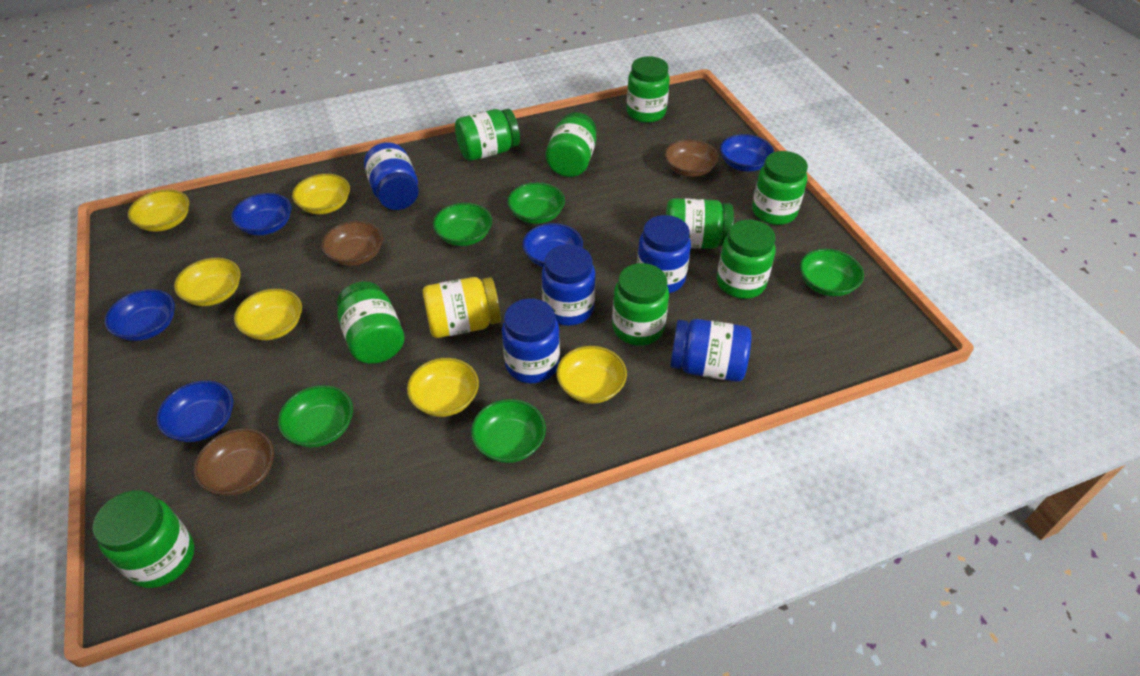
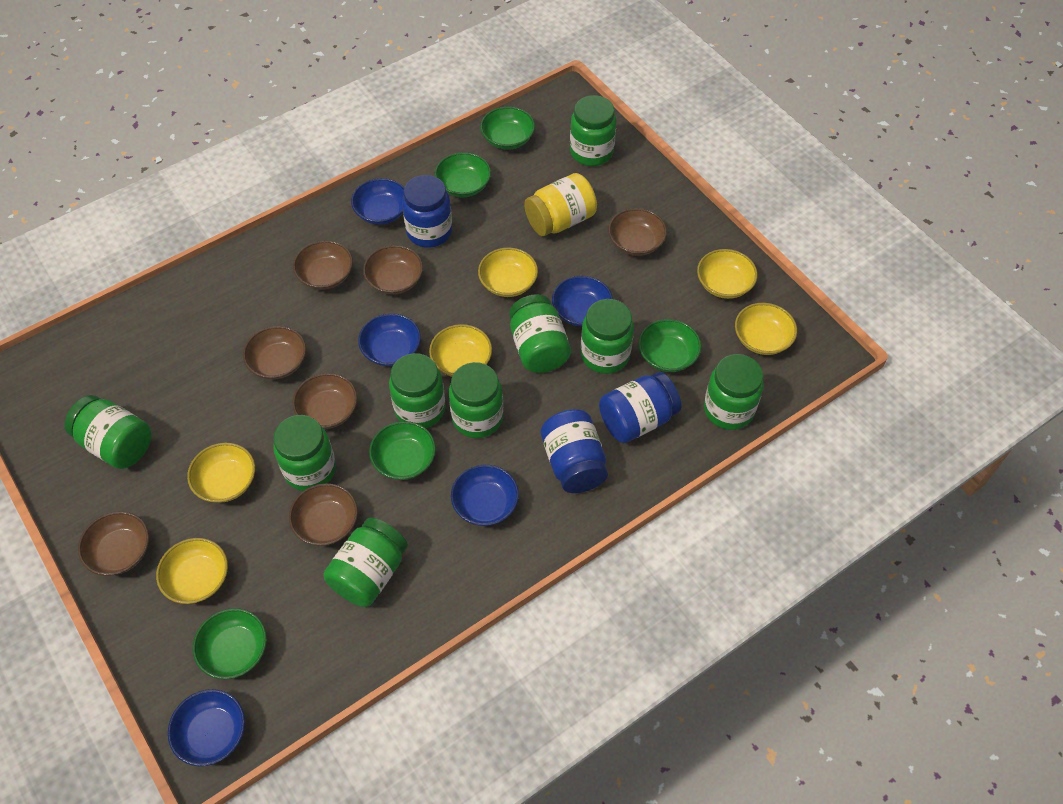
blue jar: 5 -> 3
brown bowl: 3 -> 7

